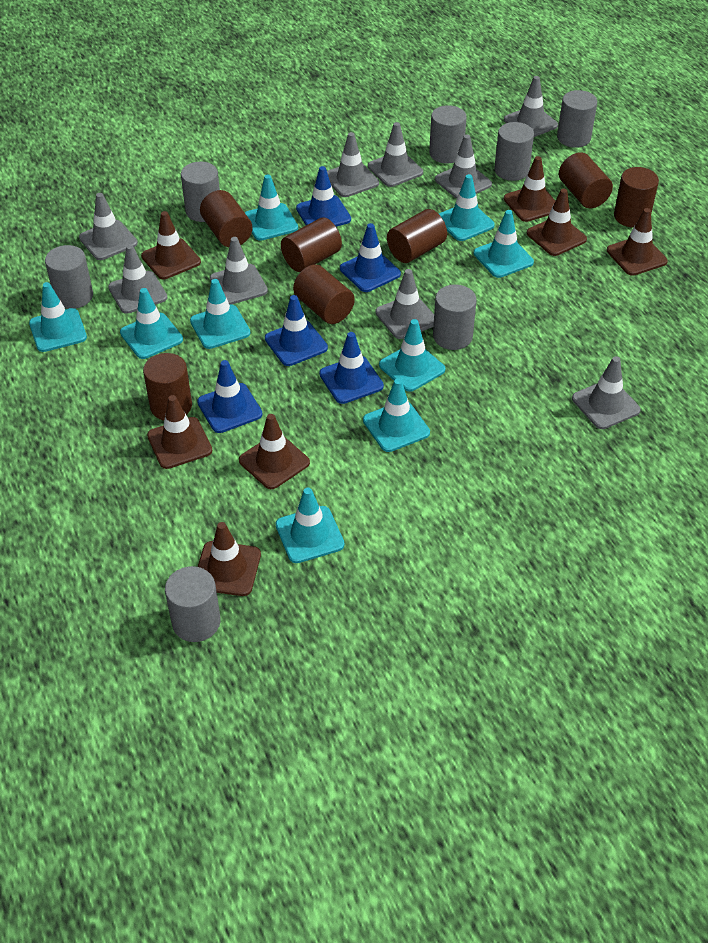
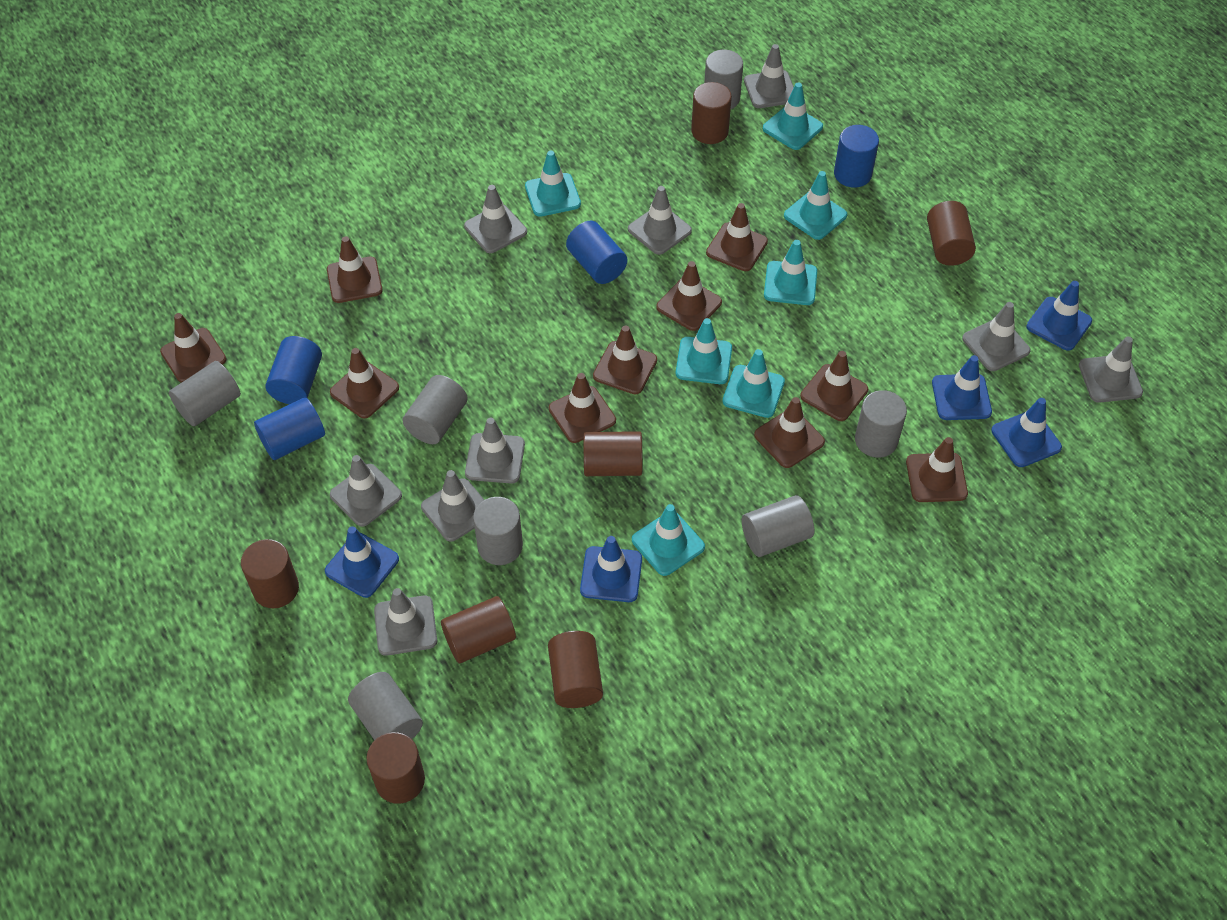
blue cylinder: 0 -> 4
brown traffic cone: 7 -> 10
turquoise traffic cone: 9 -> 7

